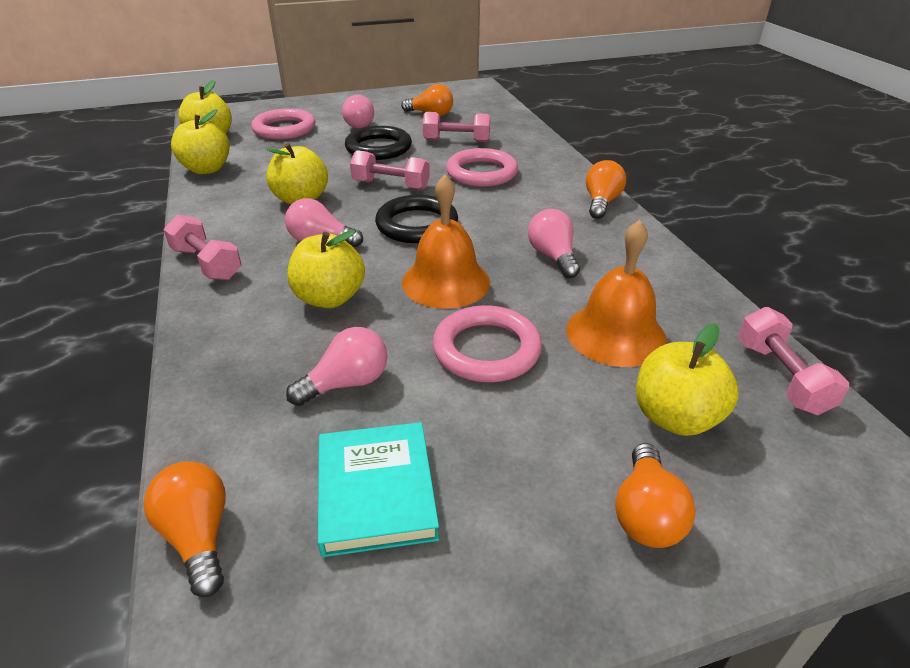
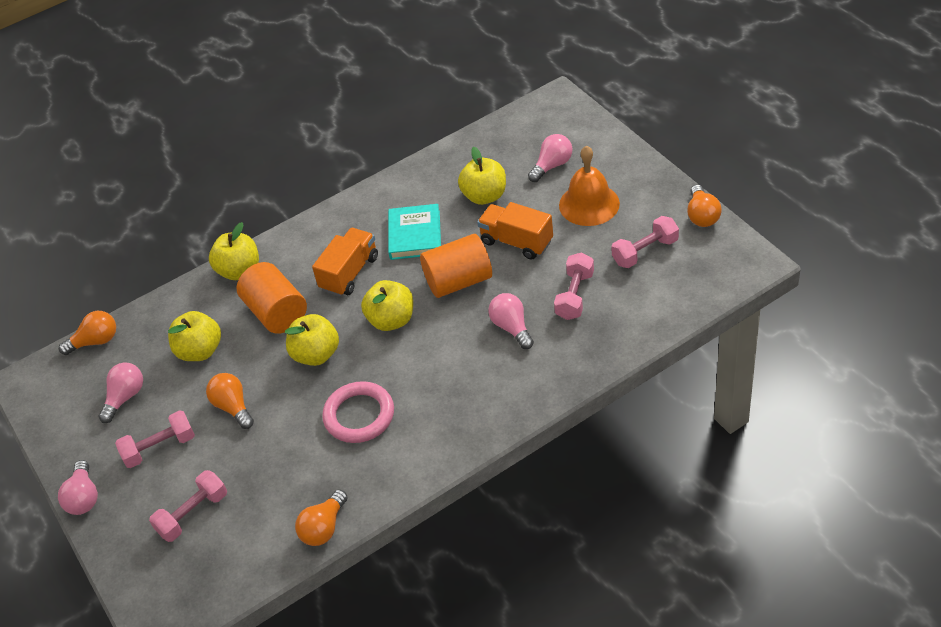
black ring: 2 -> 0
orange bell: 2 -> 1
orange cylinder: 0 -> 2
orange truck: 0 -> 2
pink ring: 3 -> 1

